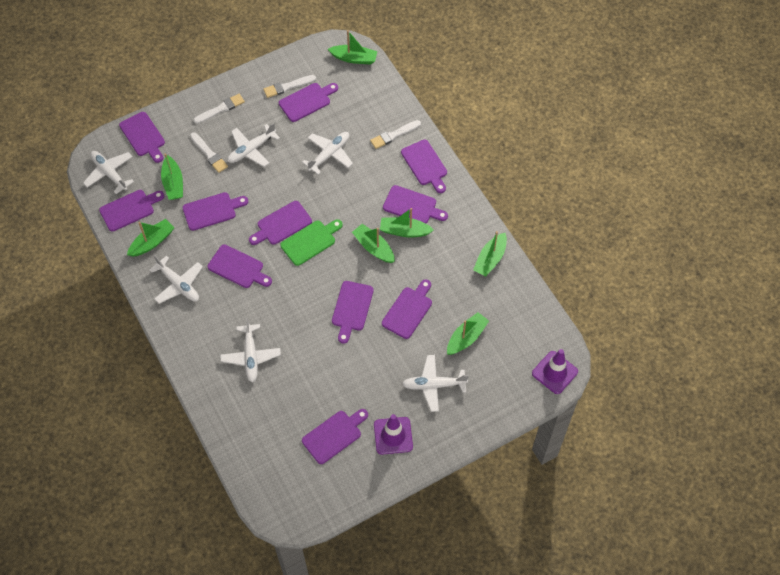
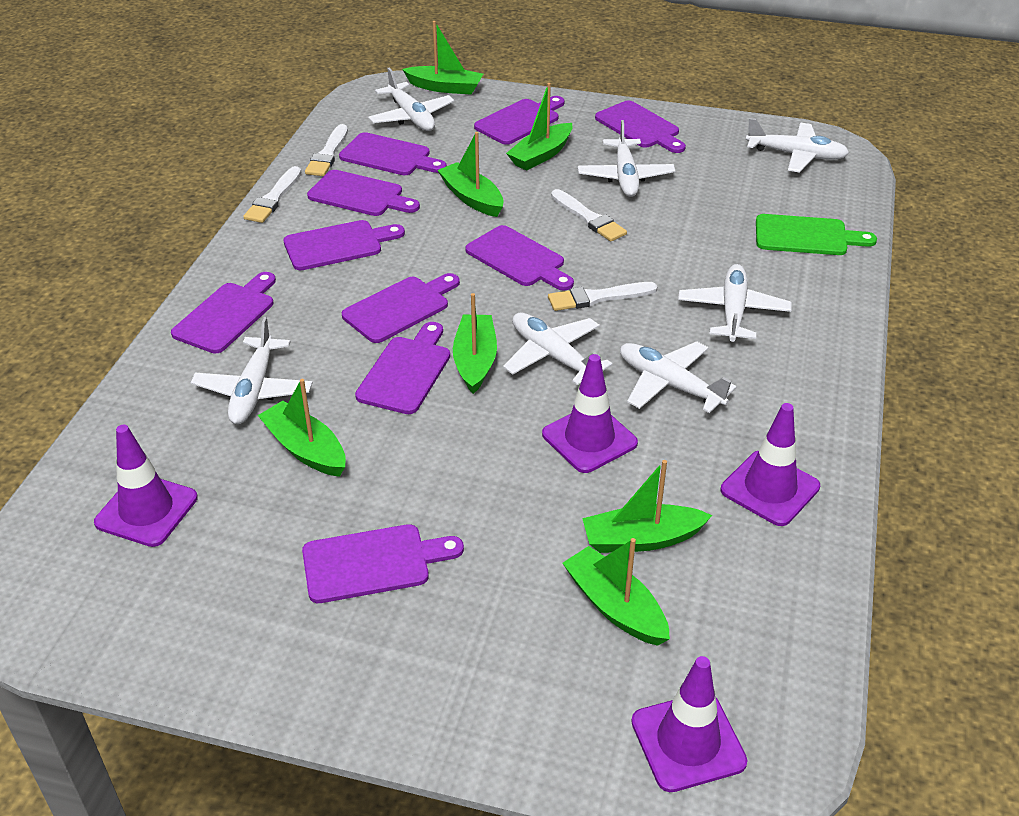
purple cutting board: 11 -> 10
purple traffic cone: 2 -> 4
white plane: 6 -> 7

